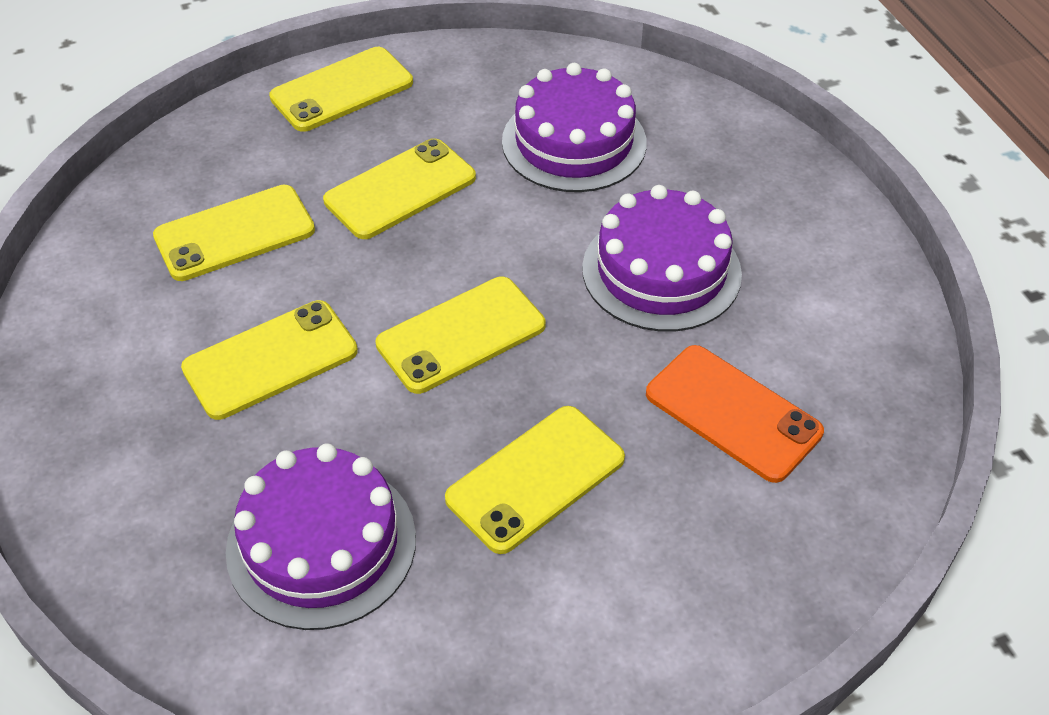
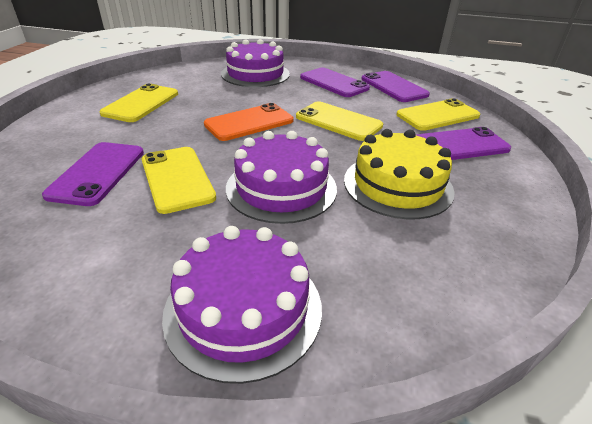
purple phone: 0 -> 4
yellow cake: 0 -> 1
yellow phone: 6 -> 4

